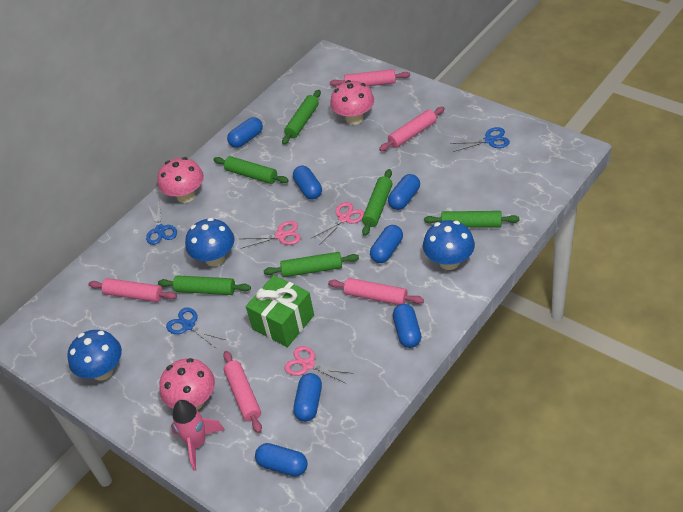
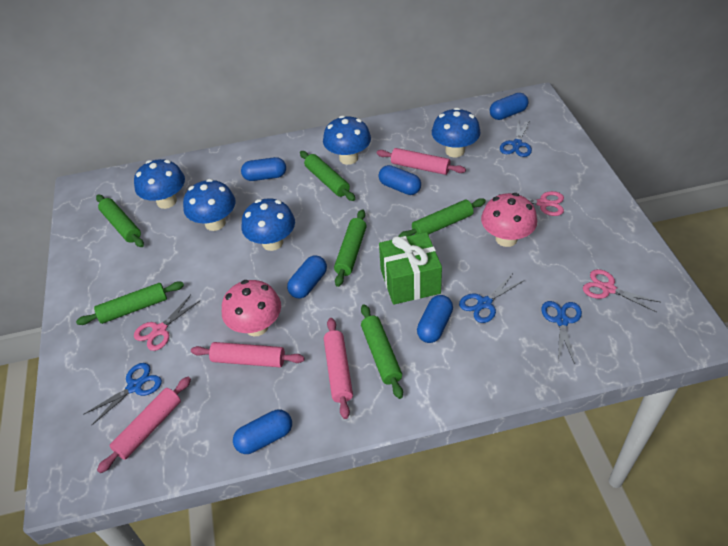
blue capsule: 7 -> 6
blue mushroom: 3 -> 5
blue scissors: 3 -> 4
pink mushroom: 3 -> 2
pink rocket: 1 -> 0
pink rolling pin: 5 -> 4

